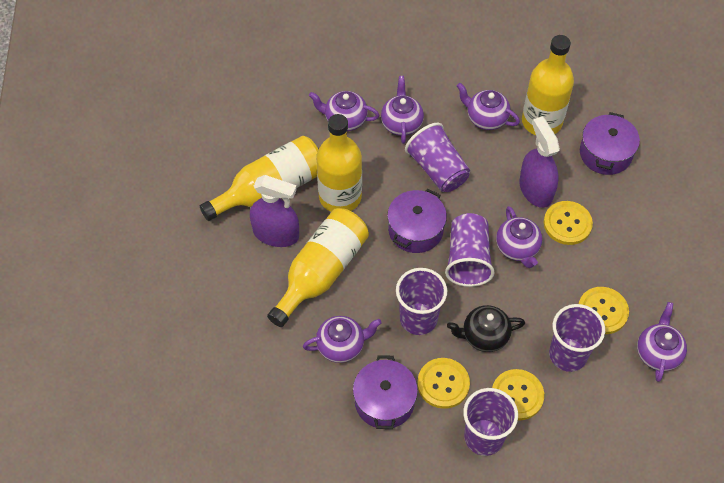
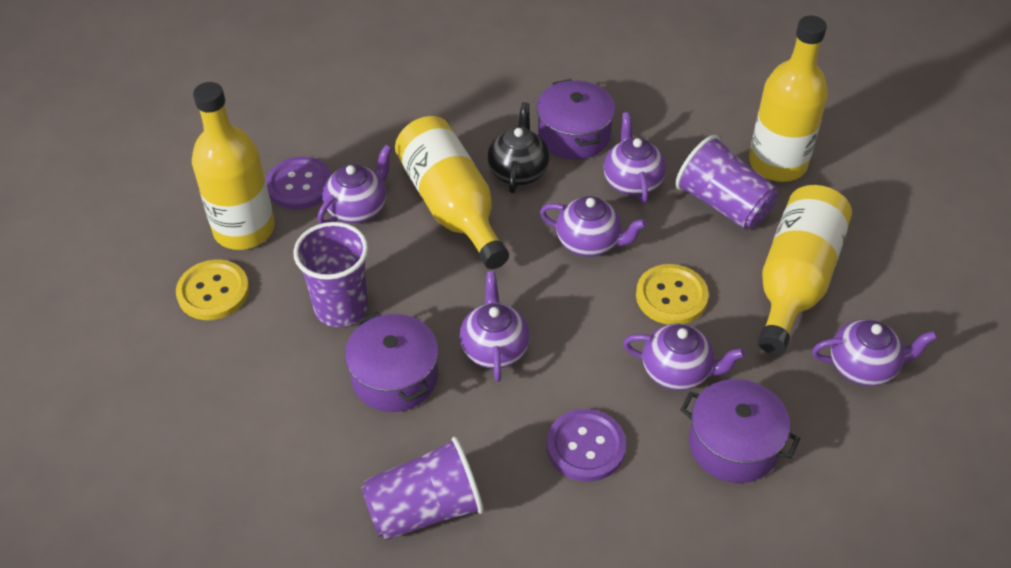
purple button: 0 -> 2
purple cup: 5 -> 3
purple spray bottle: 2 -> 0
yellow button: 4 -> 2

